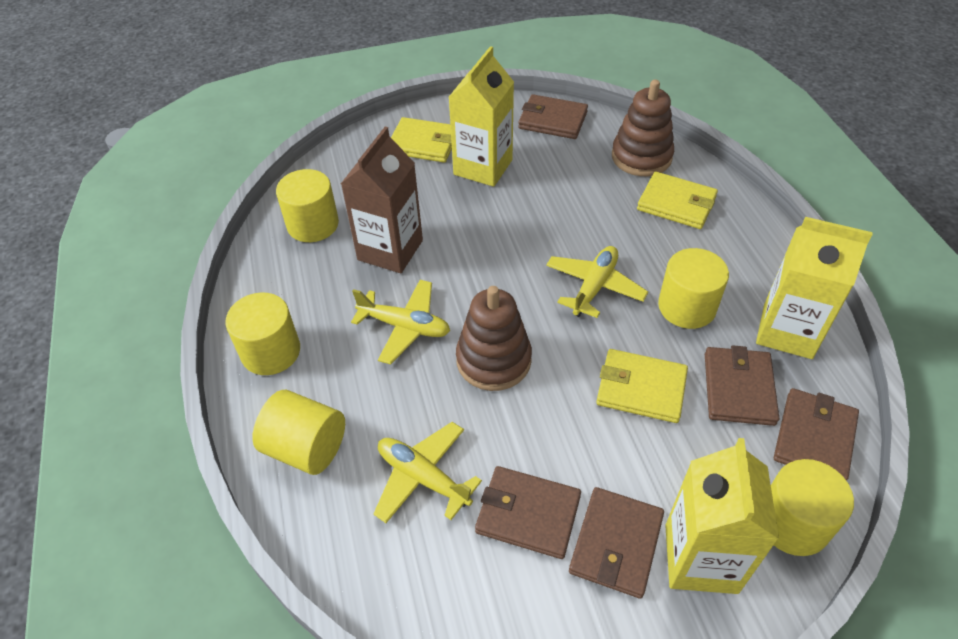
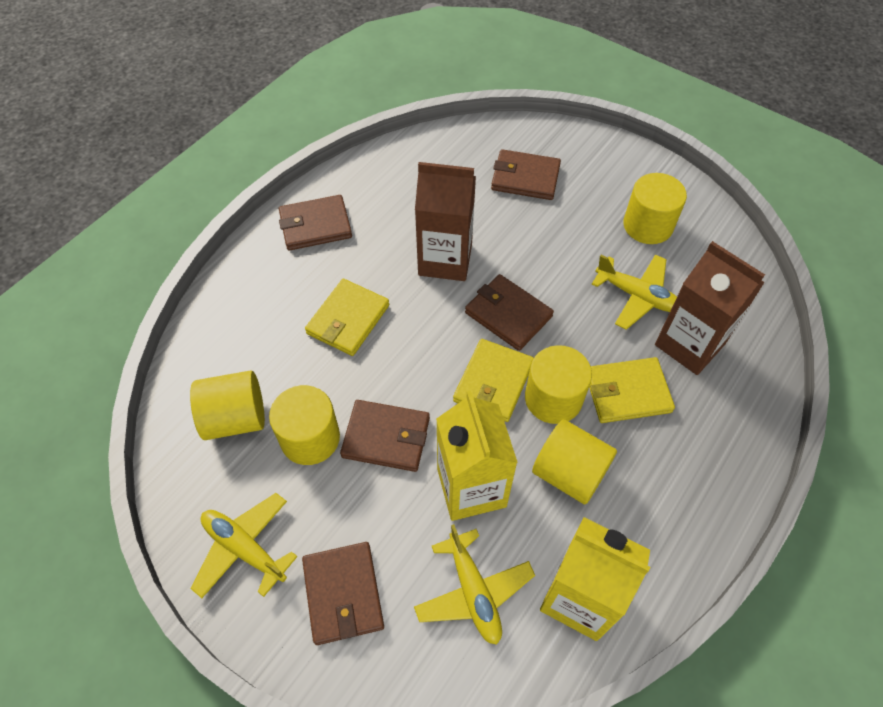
brown carton: 1 -> 2
brown stacking toy: 2 -> 0
yellow carton: 3 -> 2

